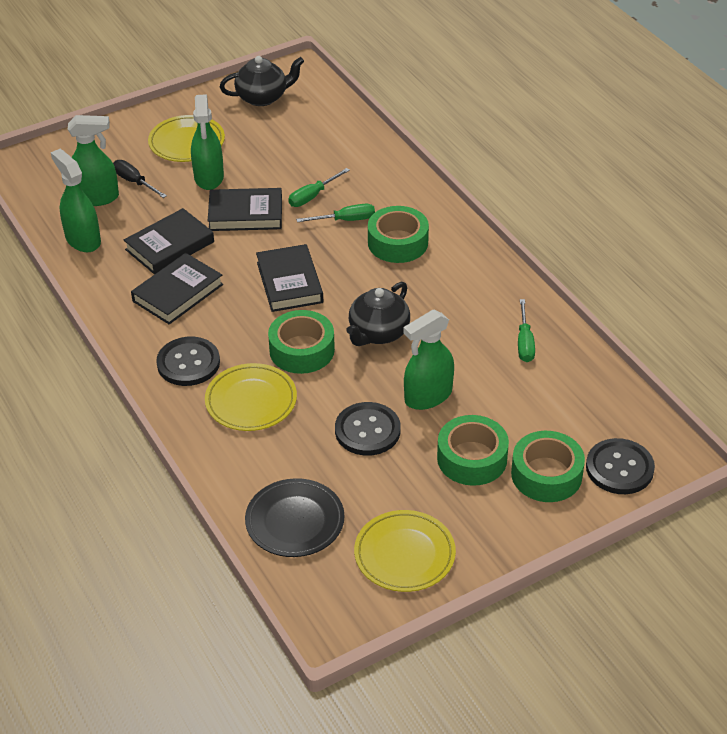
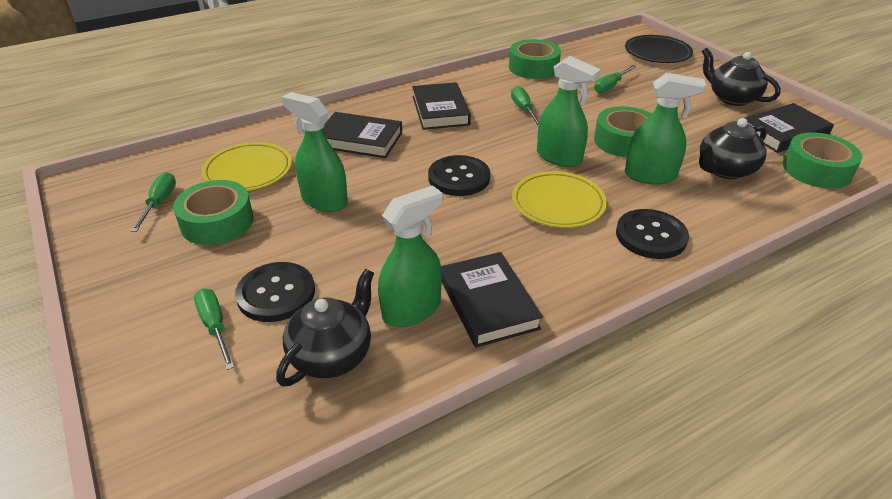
black screwdriver: 1 -> 0
black teapot: 2 -> 3
green screwdriver: 3 -> 4
yellow plate: 3 -> 2

